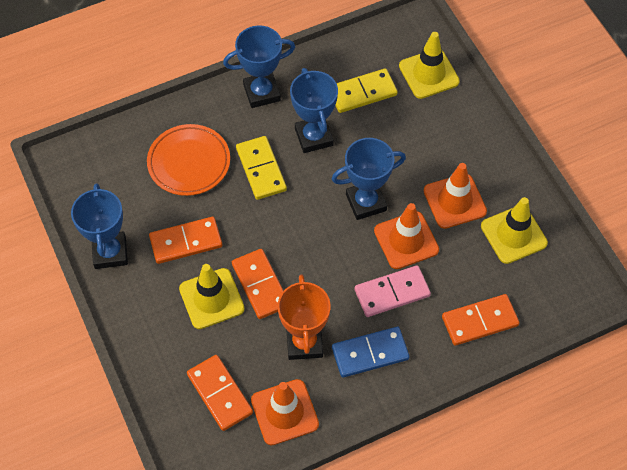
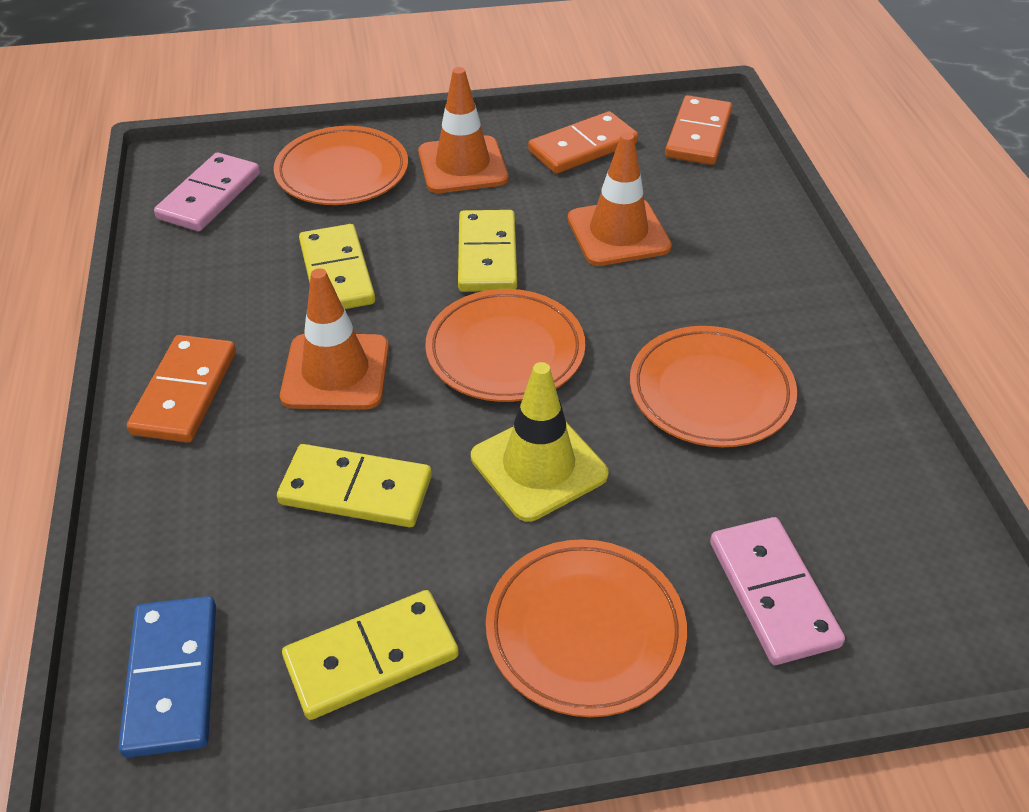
blue trophy: 4 -> 0
orange domino: 4 -> 3
orange plate: 1 -> 4
orange trophy: 1 -> 0
pink domino: 1 -> 2
yellow domino: 2 -> 4
yellow traffic cone: 3 -> 1

